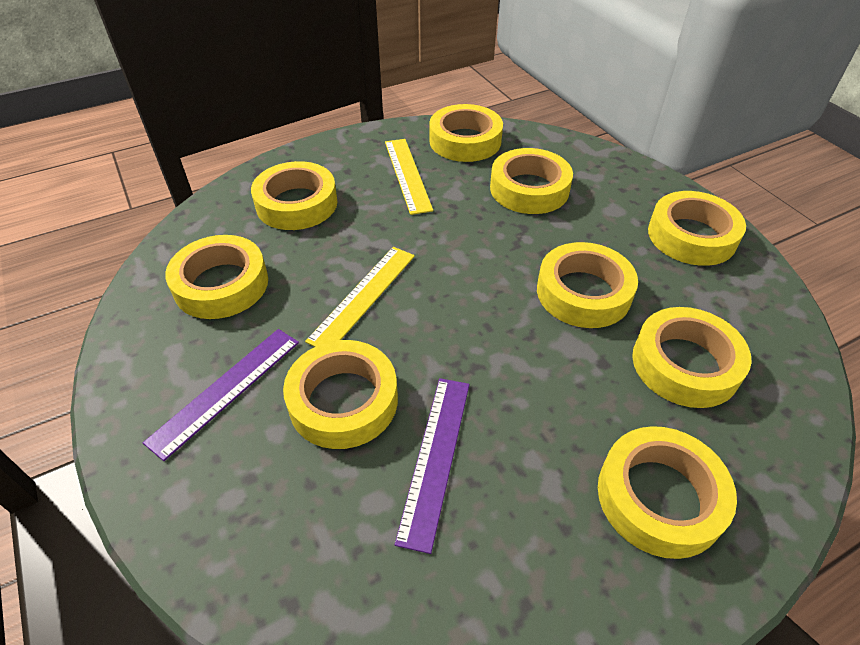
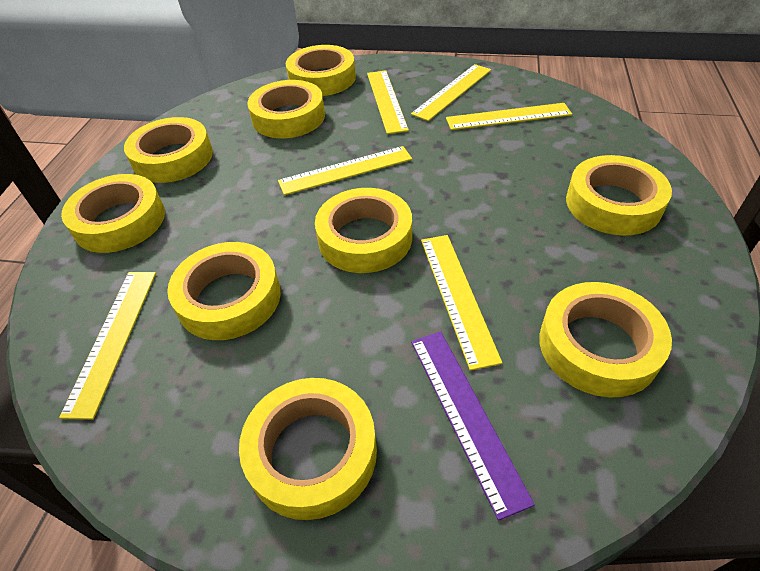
purple ruler: 2 -> 1
yellow ruler: 2 -> 6

